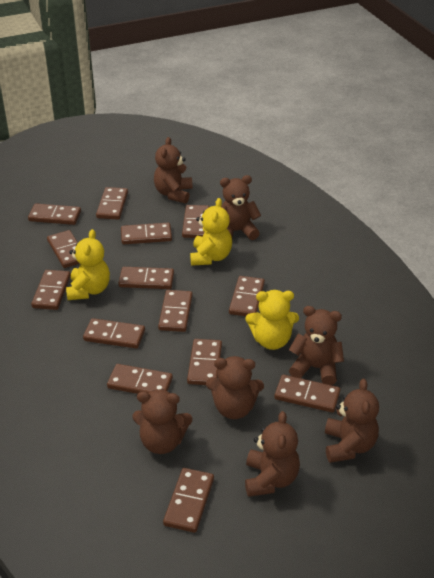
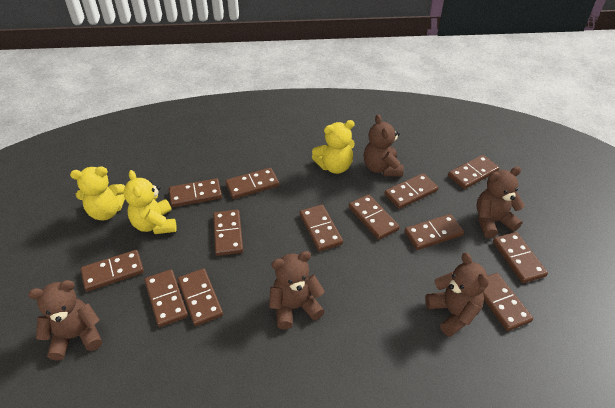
brown domino: 14 -> 13
brown teddy bear: 7 -> 5

